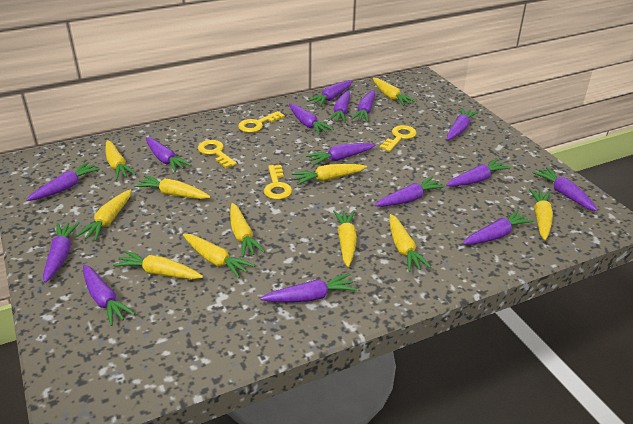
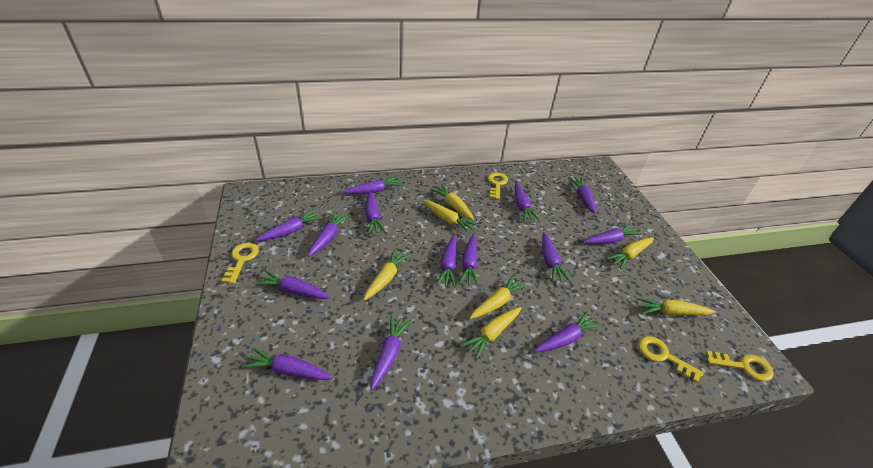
purple carrot: 15 -> 14
yellow carrot: 11 -> 7

